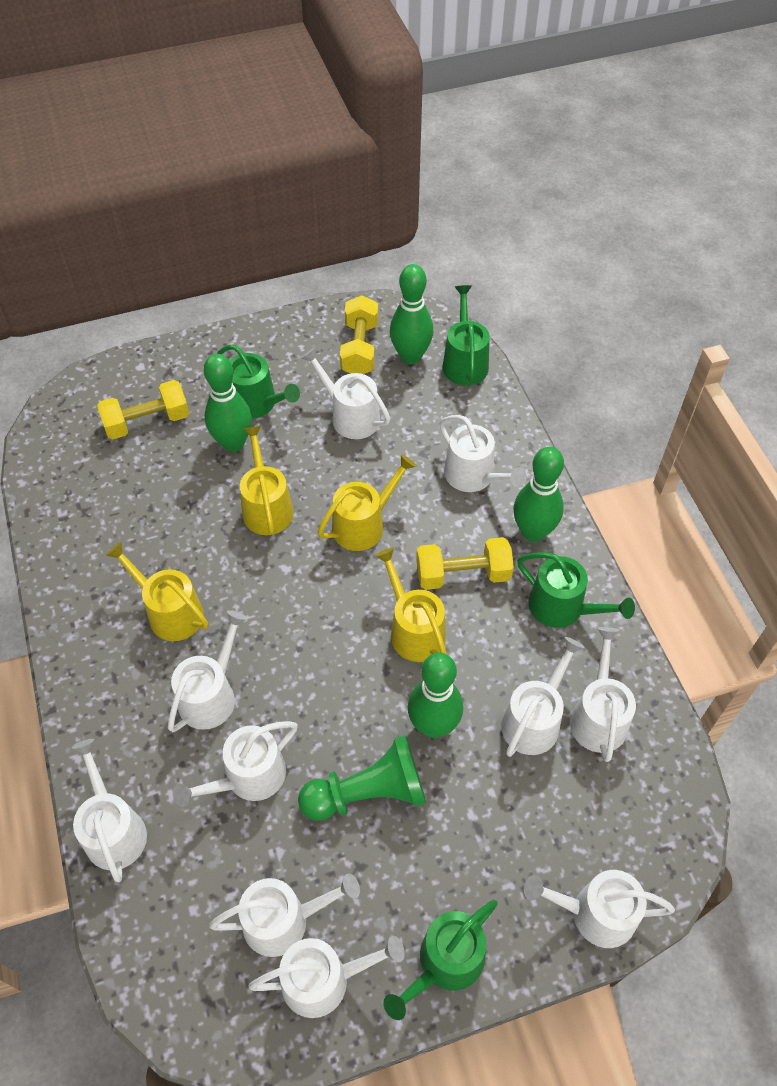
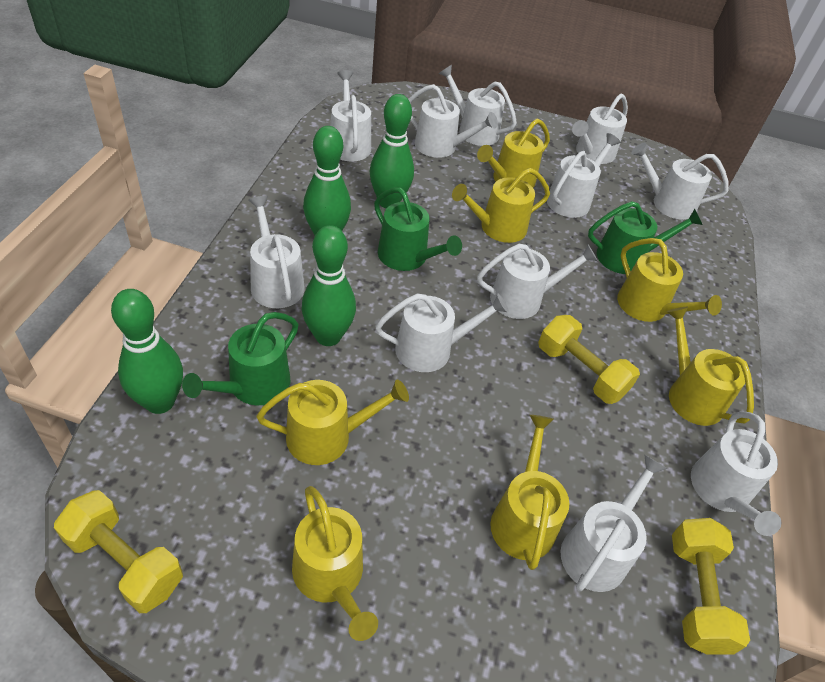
green pawn: 1 -> 0
green watering can: 4 -> 3
white watering can: 10 -> 11
yellow watering can: 4 -> 7

